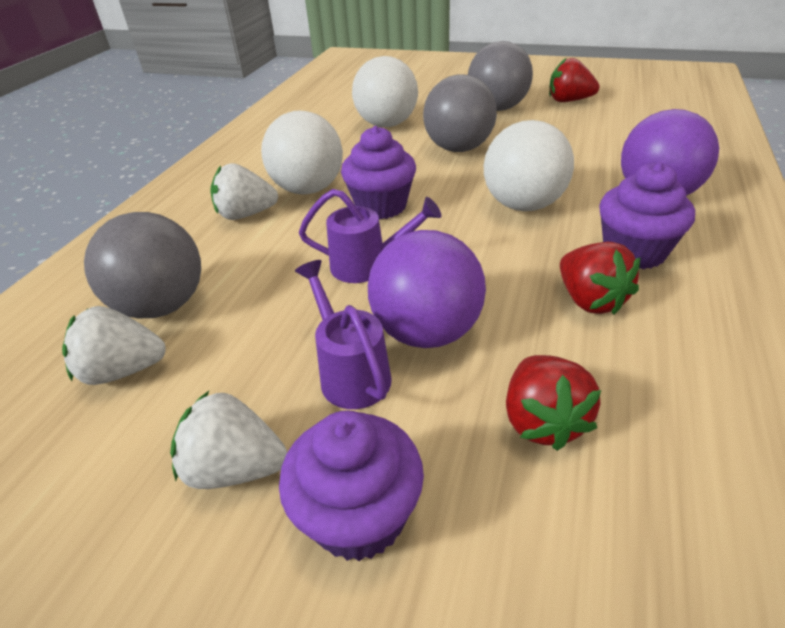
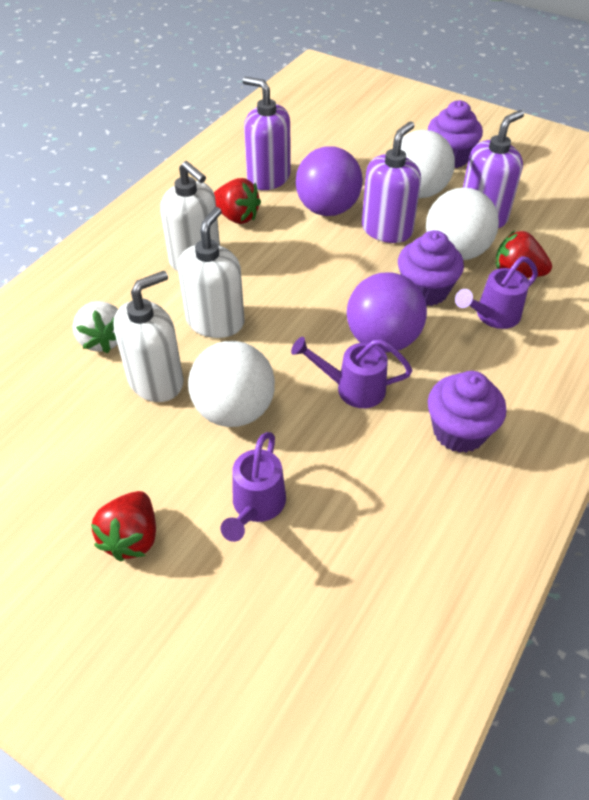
grey ball: 3 -> 0
purple soap dispenser: 0 -> 3
purple watering can: 2 -> 3
white soap dispenser: 0 -> 3
white strawberry: 3 -> 1

